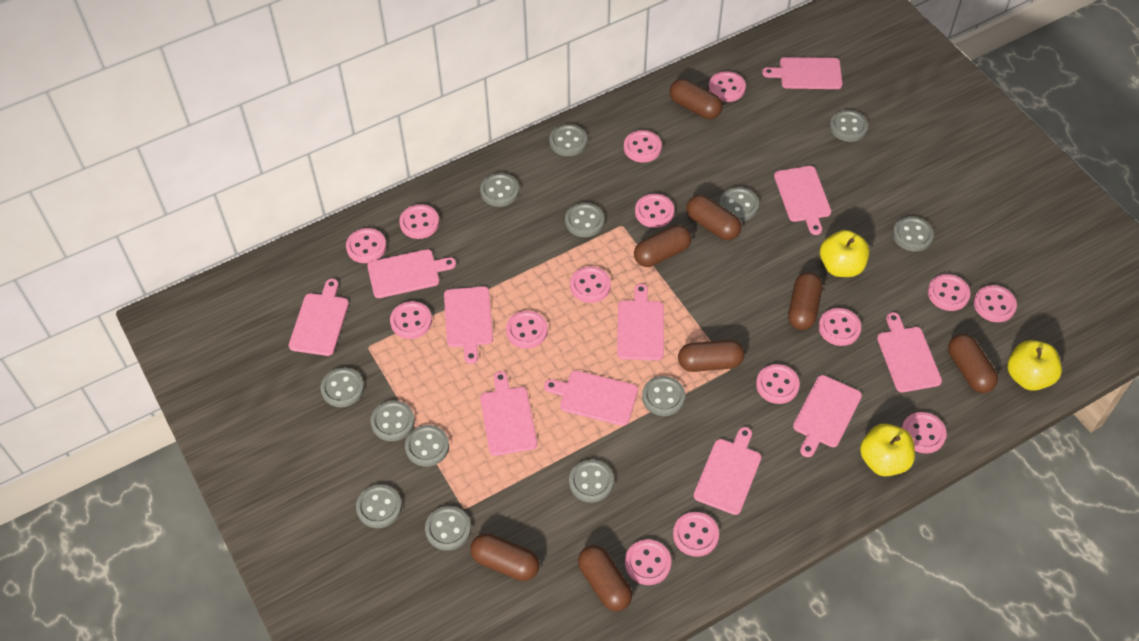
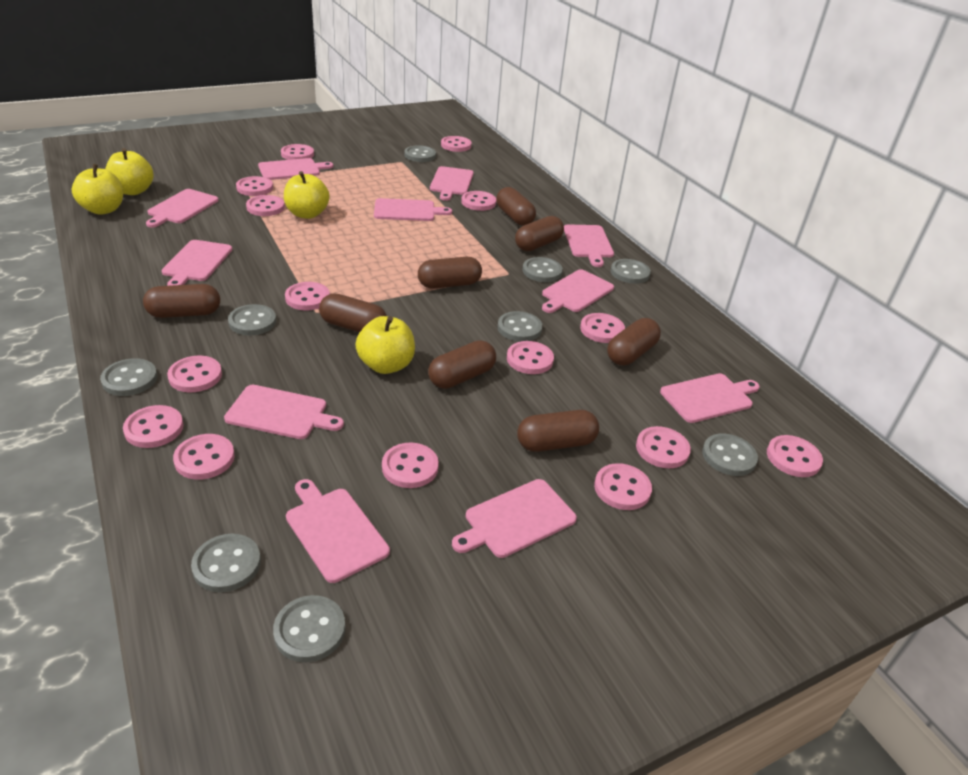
grey button: 13 -> 9
yellow apple: 3 -> 4

